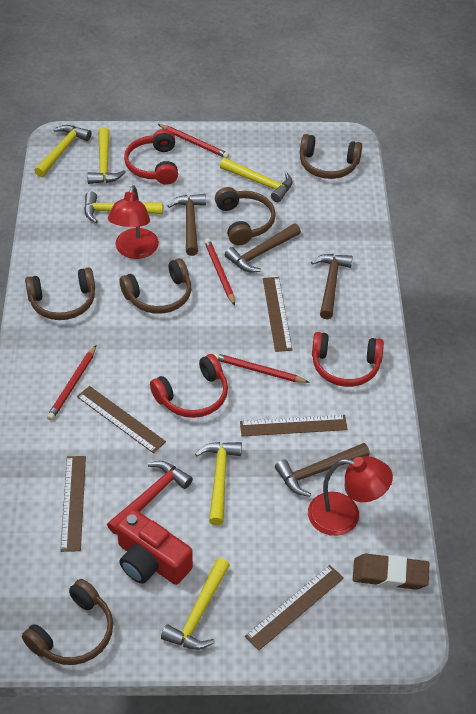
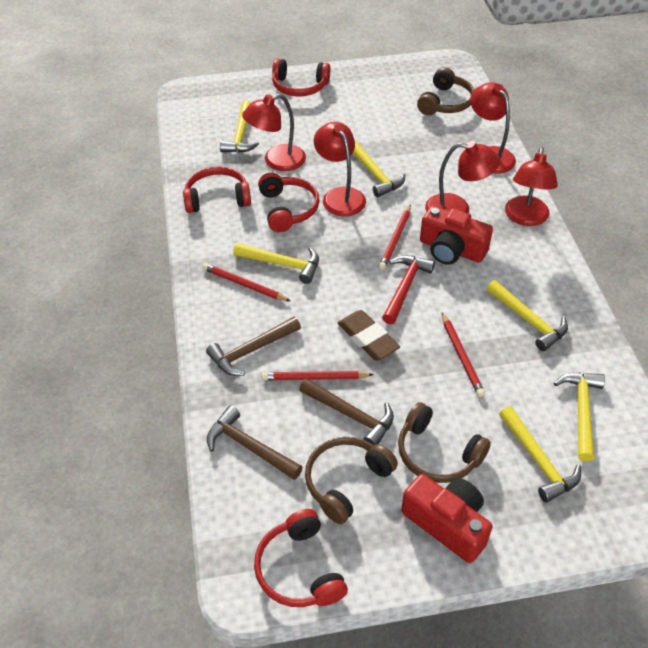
brown hammer: 4 -> 3
brown headphones: 5 -> 3
brown ruler: 5 -> 0
red camera: 1 -> 2
red headphones: 3 -> 4
red lamp: 2 -> 5

